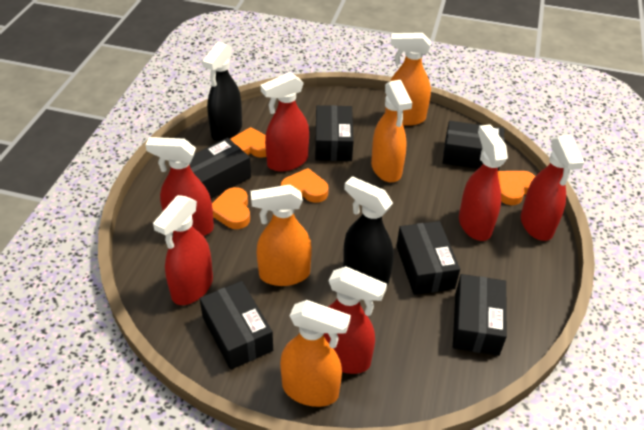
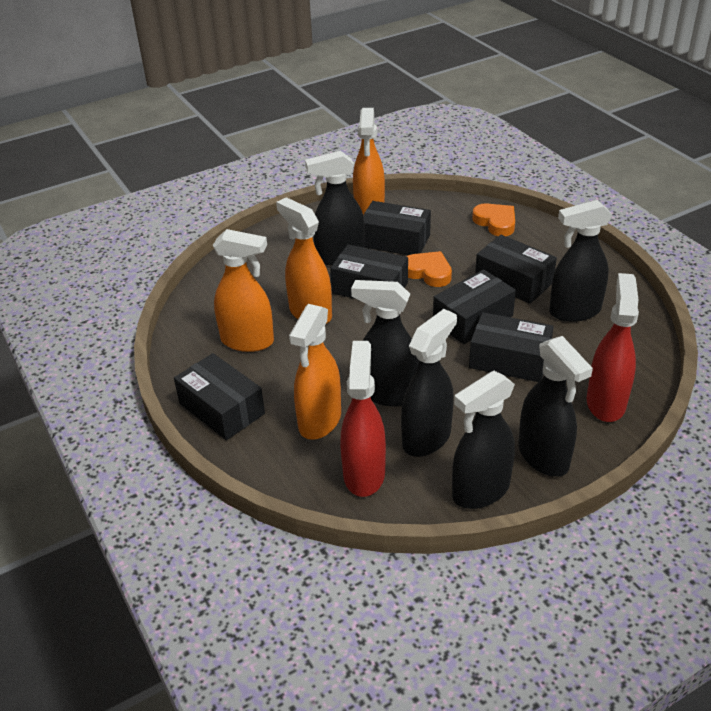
black spray bottle: 2 -> 6
orange heart: 4 -> 2
red spray bottle: 6 -> 2

